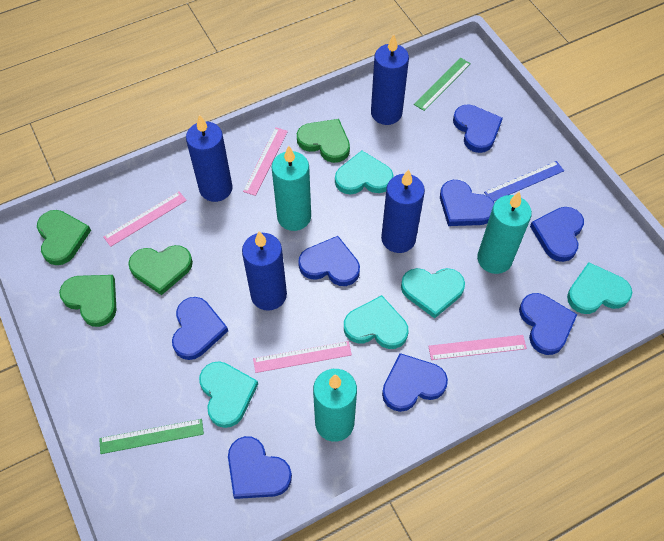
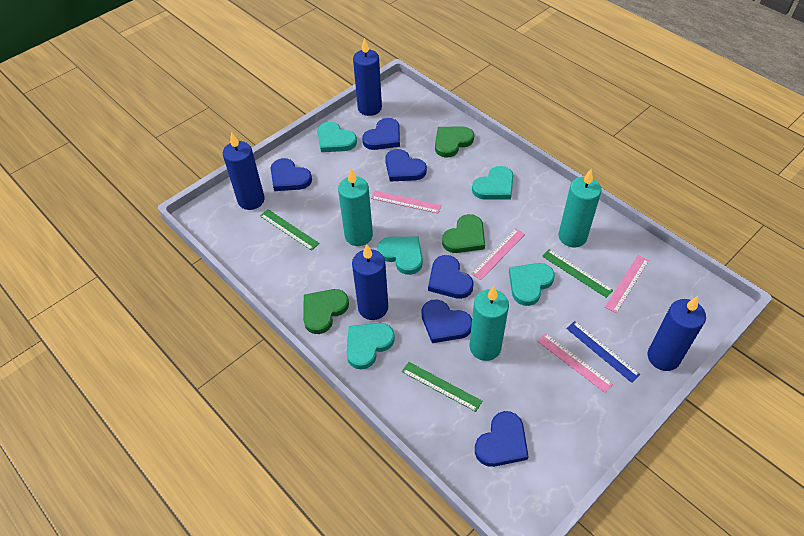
blue heart: 8 -> 6
green heart: 4 -> 3
green ruler: 2 -> 3

